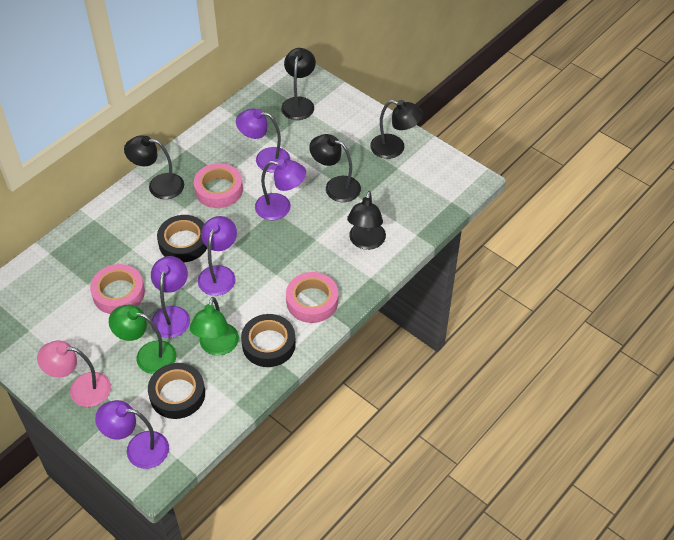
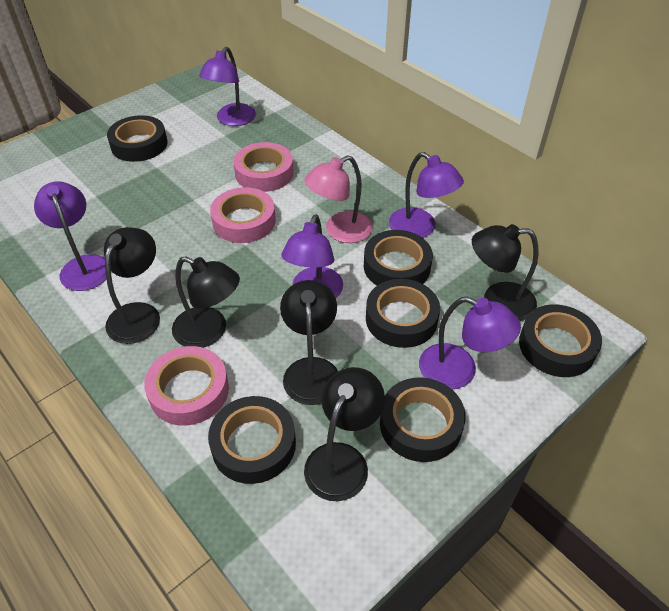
black tape: 3 -> 6
green lamp: 2 -> 0

